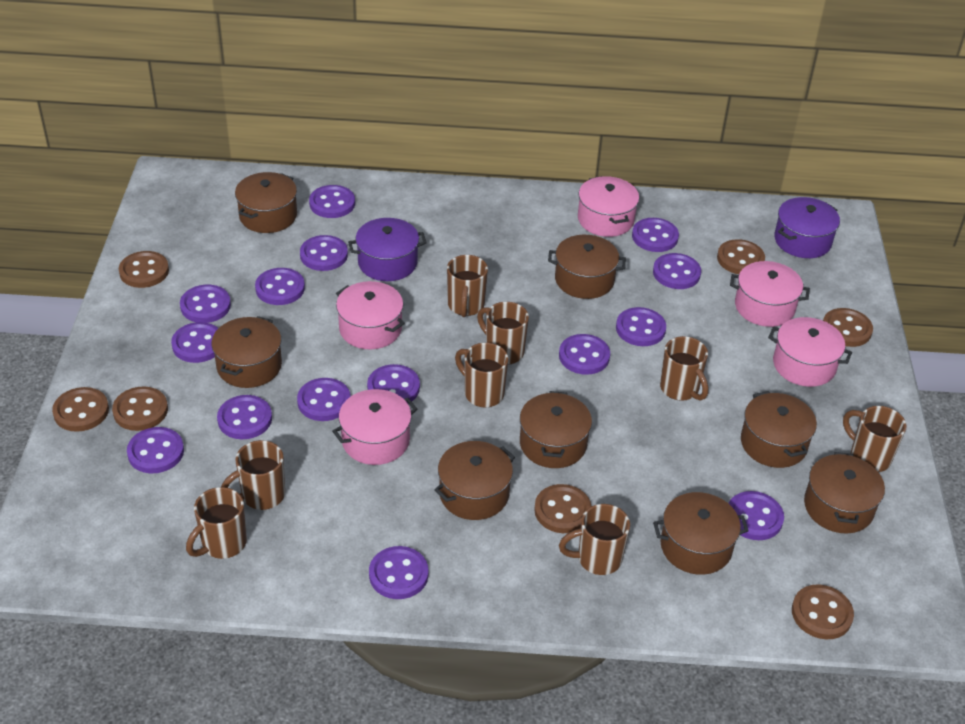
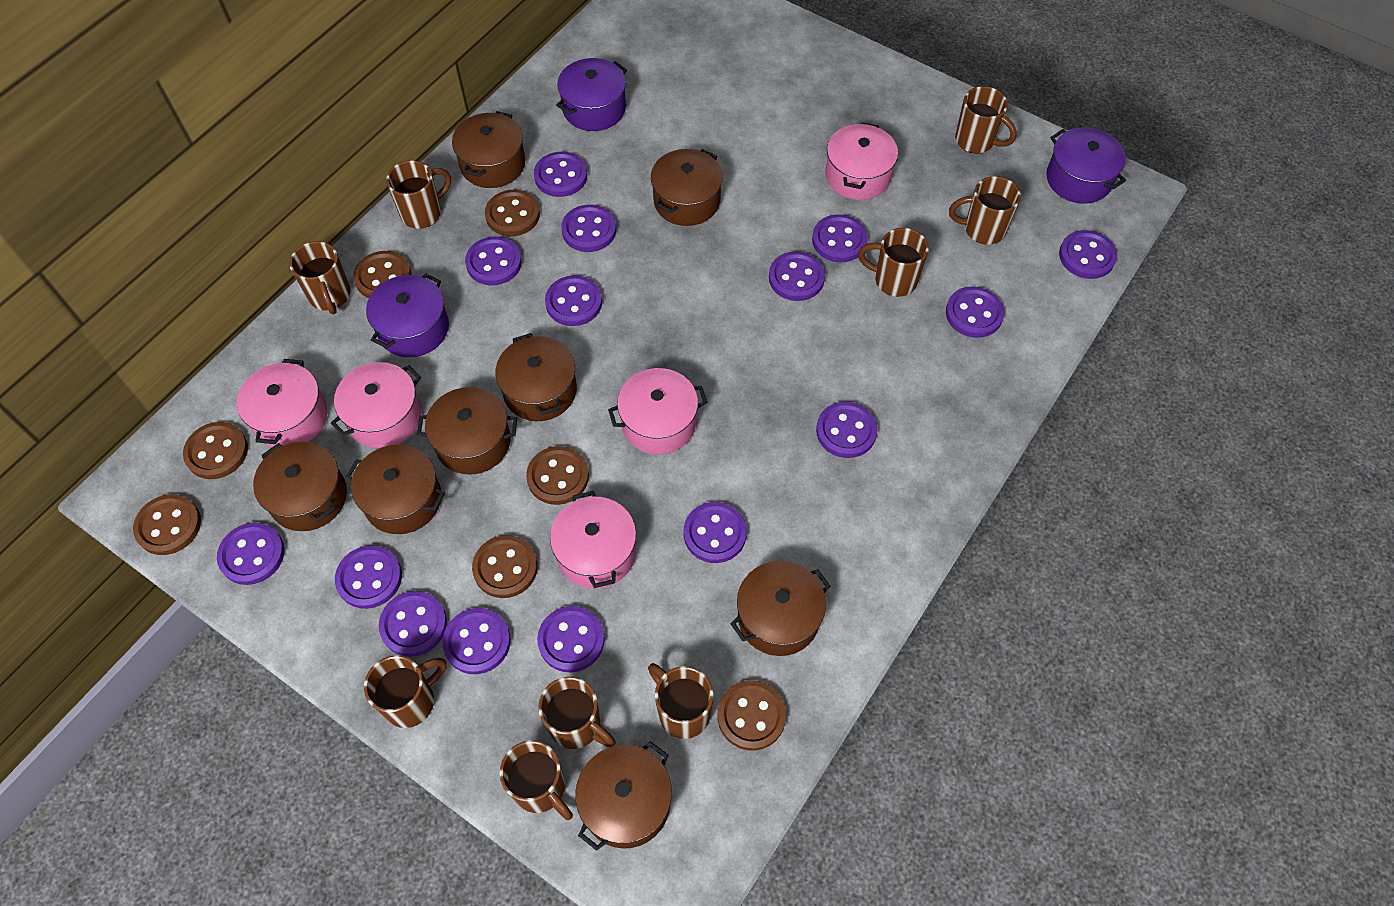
brown mug: 8 -> 9
purple pot: 2 -> 3

